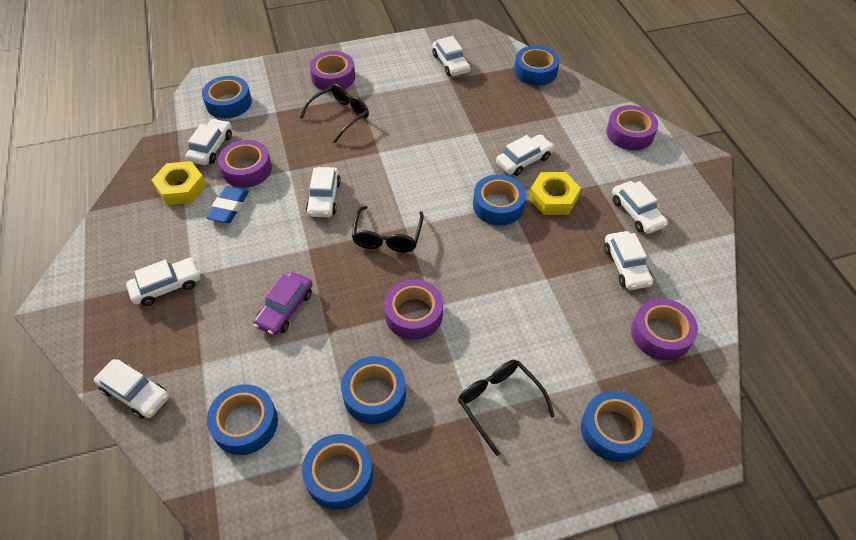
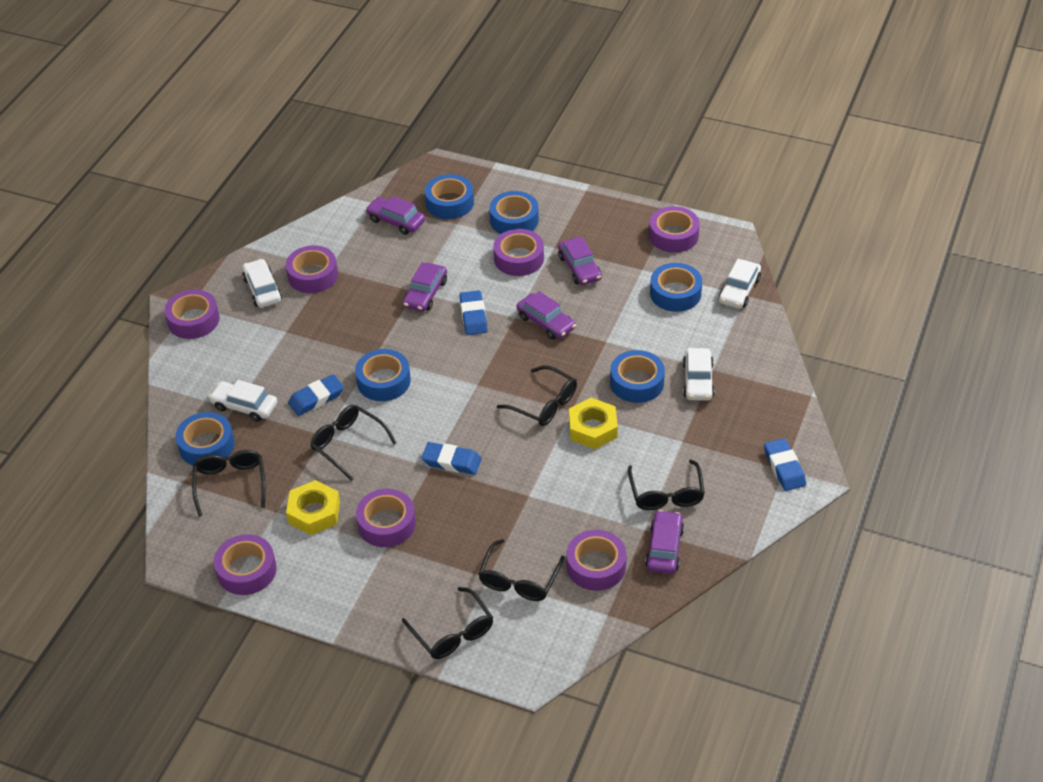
black glasses: 3 -> 6
blue eraser: 1 -> 4
blue tape: 7 -> 6
purple car: 1 -> 5
purple tape: 5 -> 7
white car: 8 -> 4

